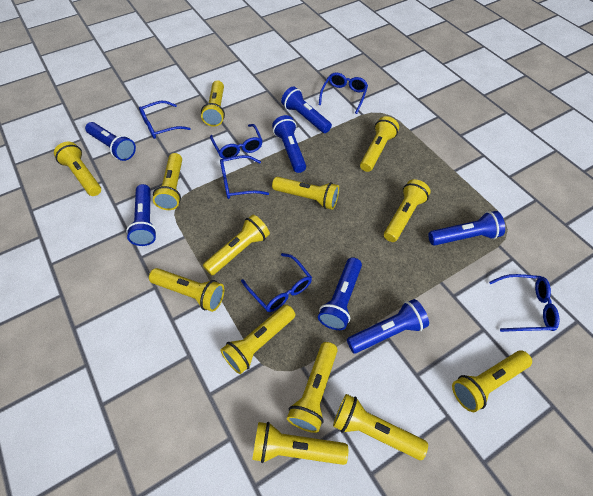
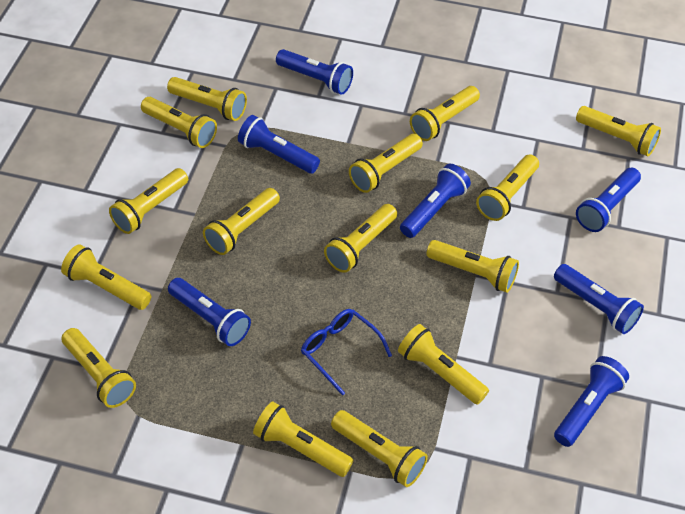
blue glasses: 6 -> 1
yellow flashlight: 13 -> 15

